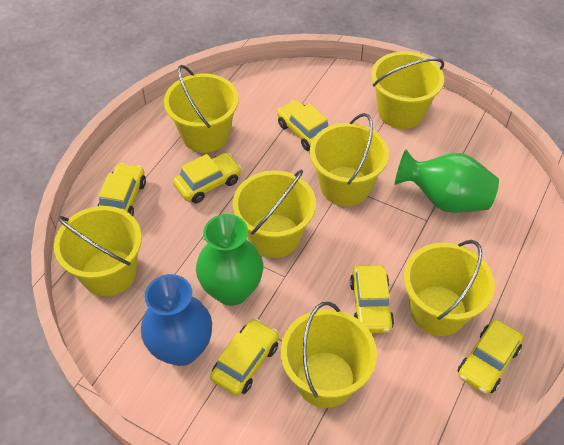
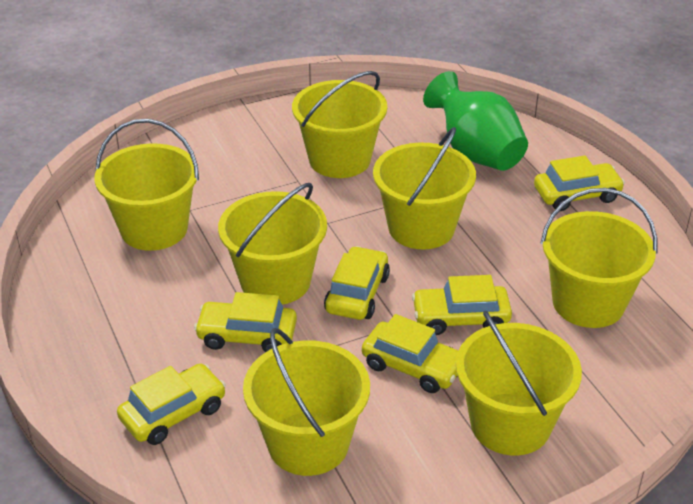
blue vase: 1 -> 0
green vase: 2 -> 1

